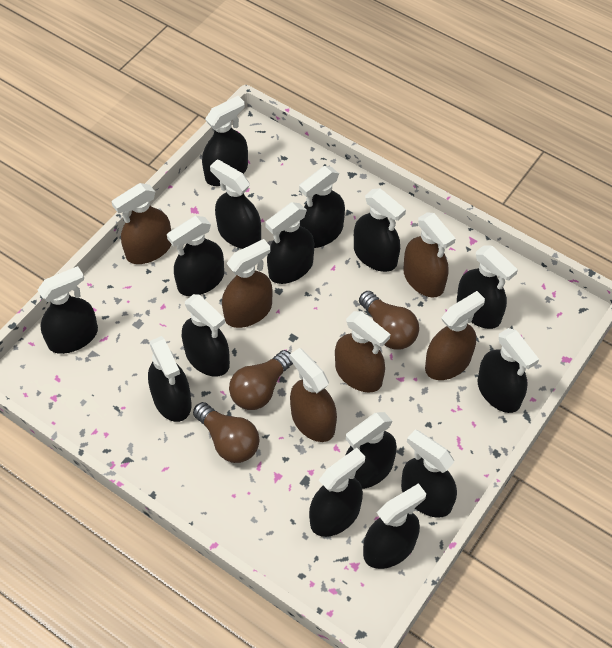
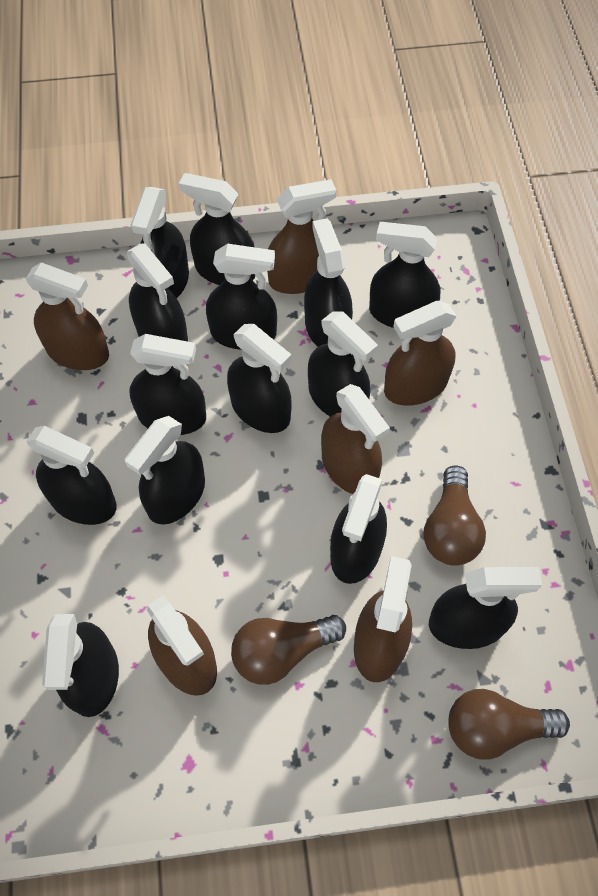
black spray bottle: 15 -> 14

